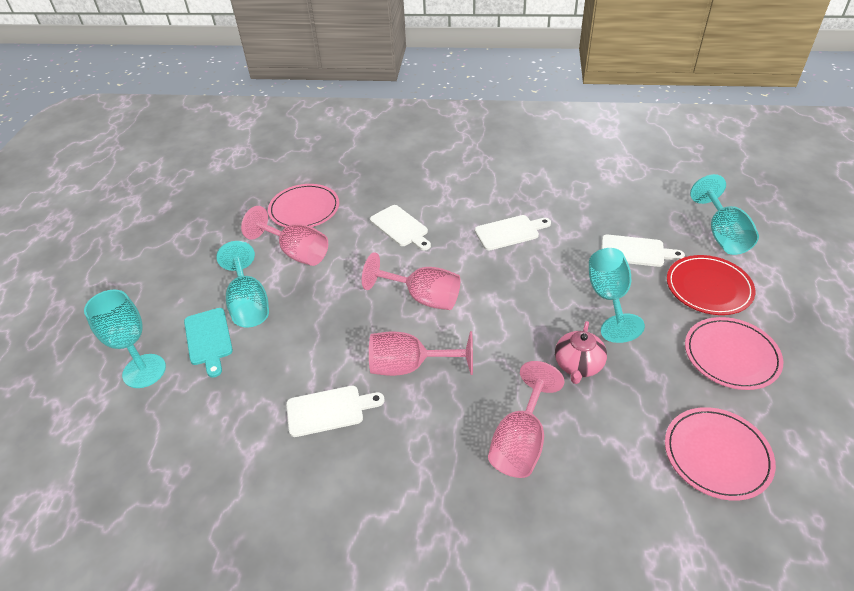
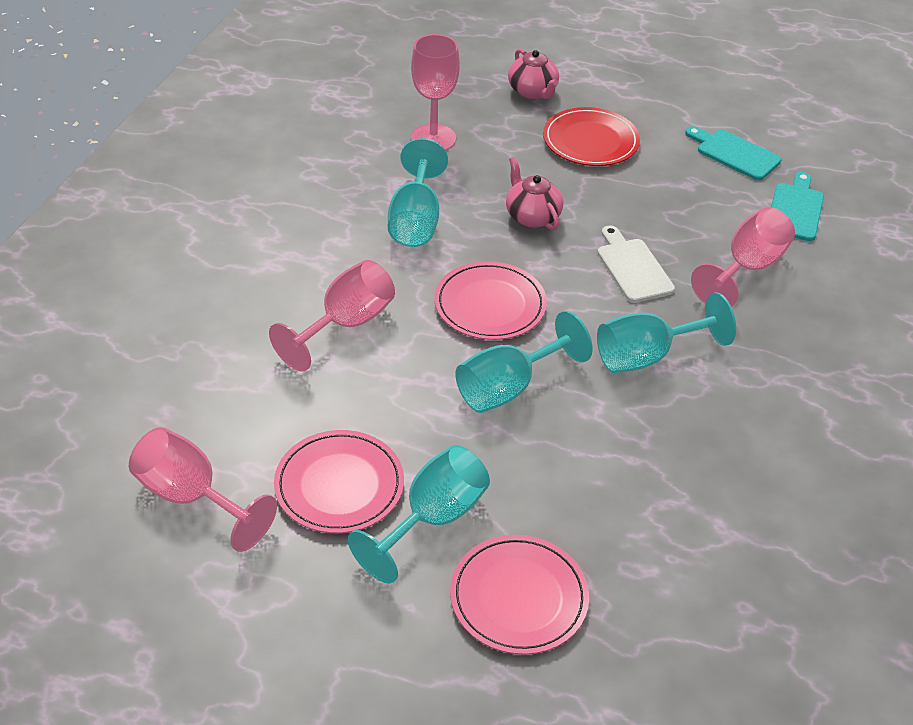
pink teapot: 1 -> 2
turquoise cutting board: 1 -> 2
white cutting board: 4 -> 1

